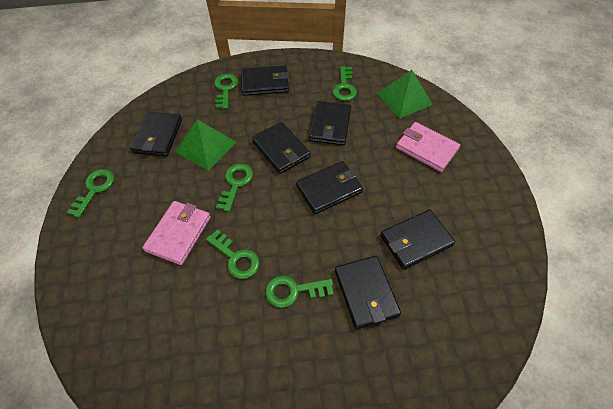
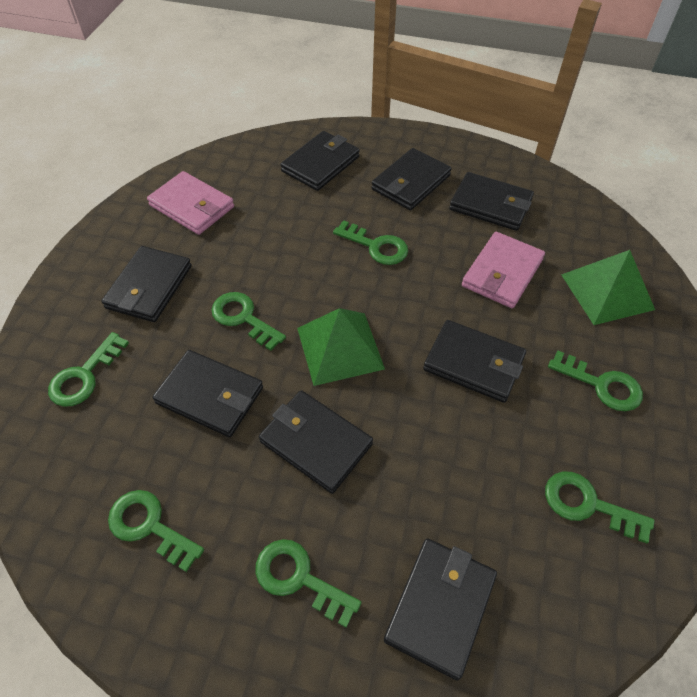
black wallet: 7 -> 8
green key: 6 -> 7

